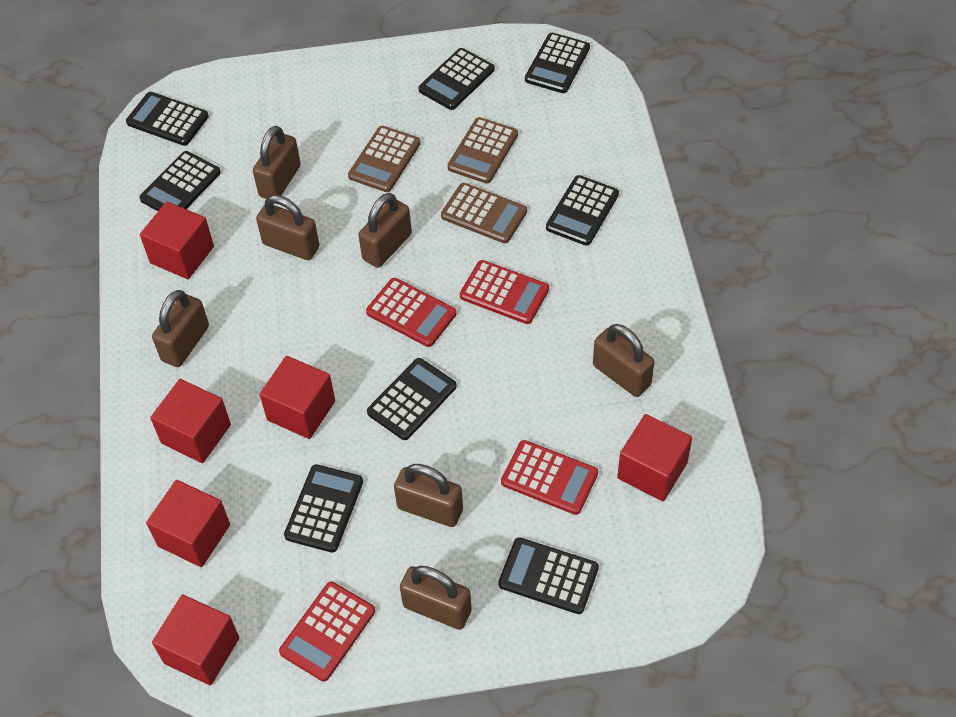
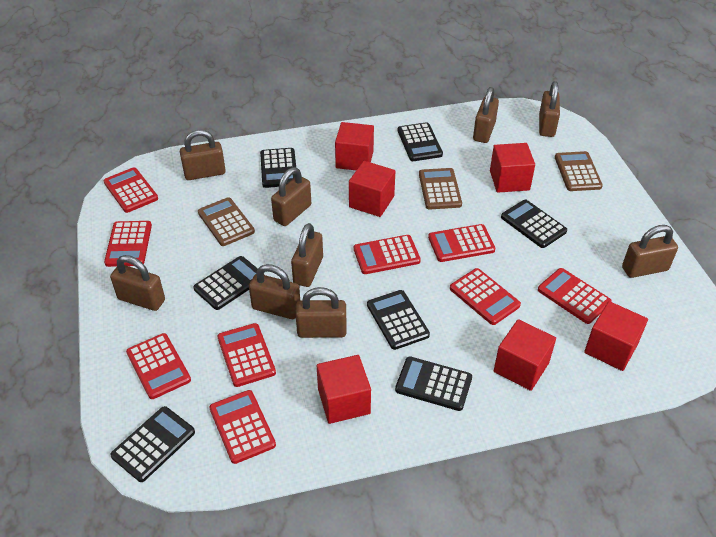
black calculator: 8 -> 7
brown padlock: 7 -> 9
red calculator: 4 -> 9

